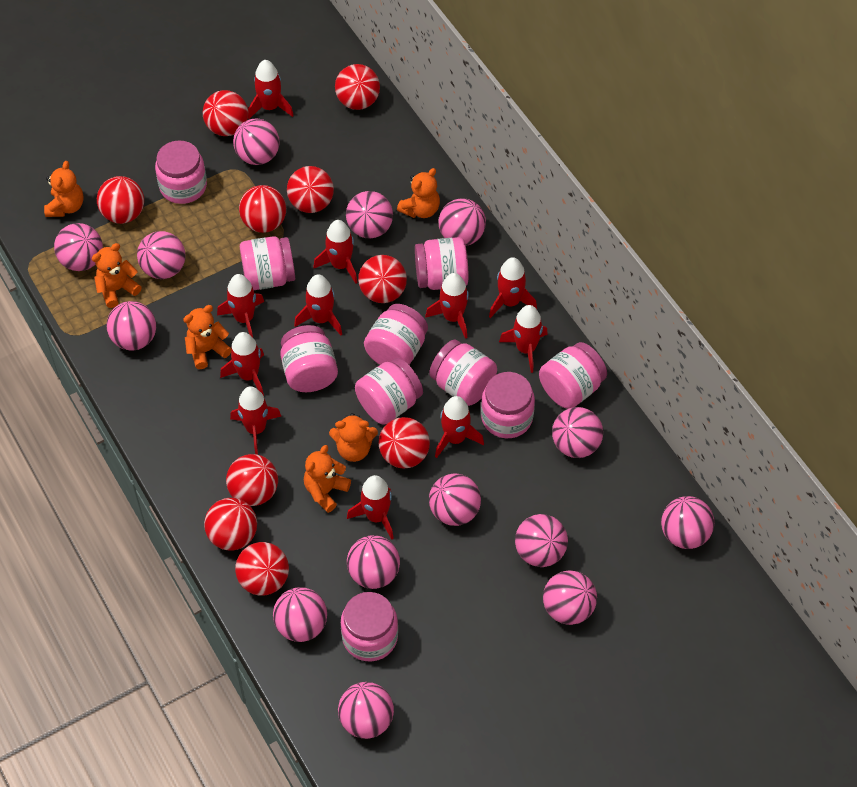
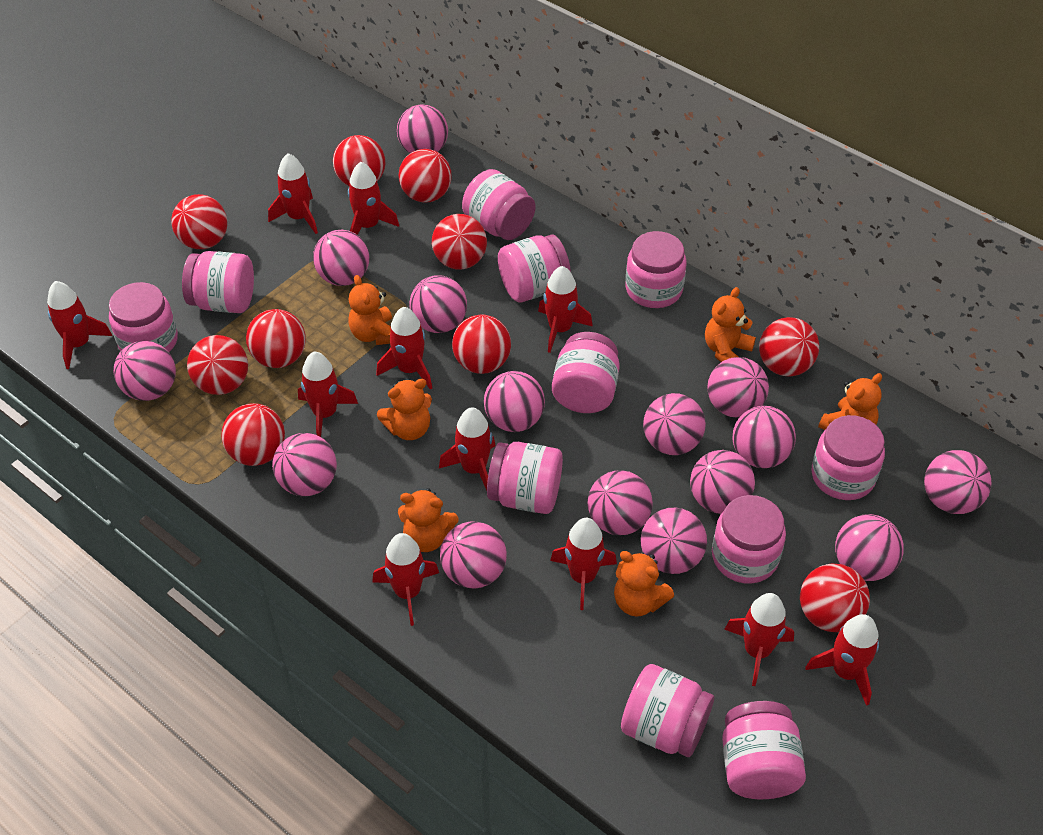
pink ball: 14 -> 15
pink jar: 10 -> 11

